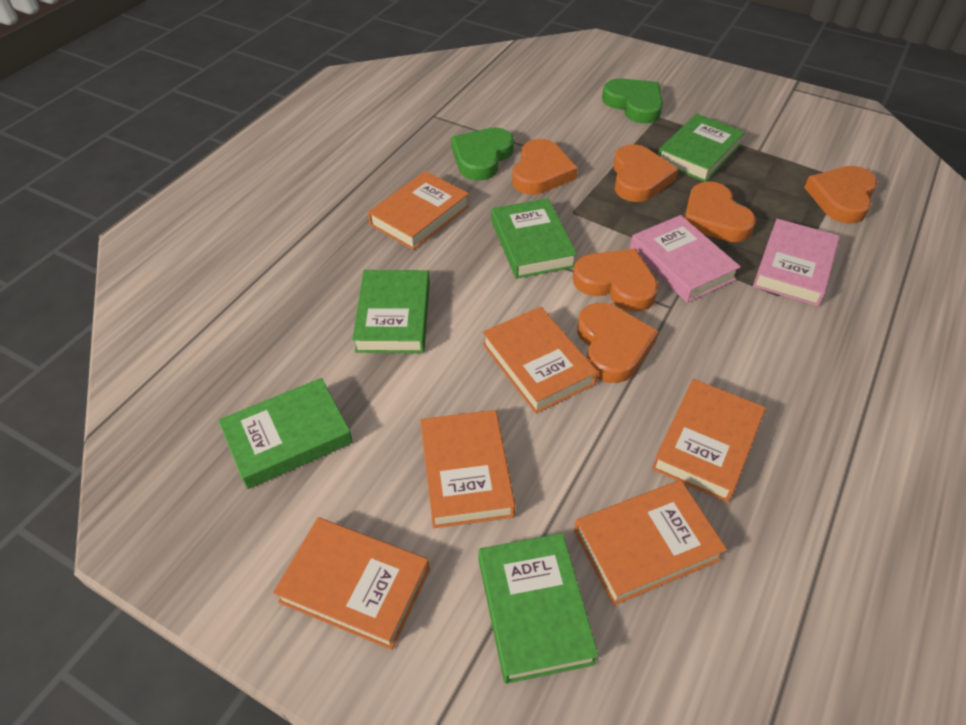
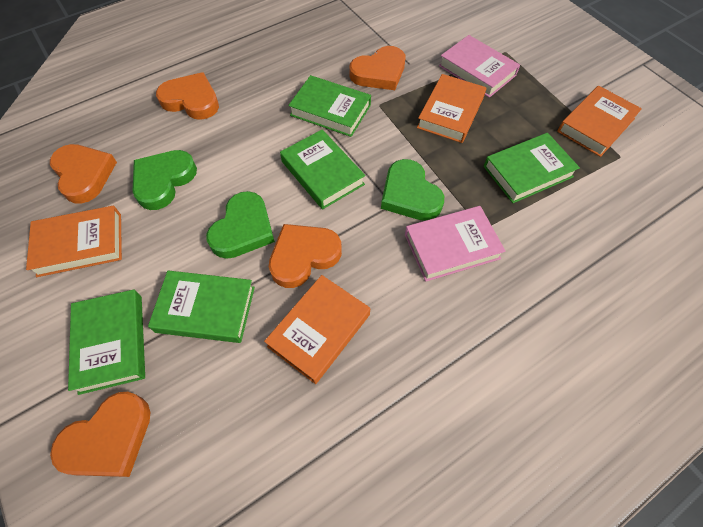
green heart: 2 -> 3
orange book: 6 -> 4
orange heart: 6 -> 5

